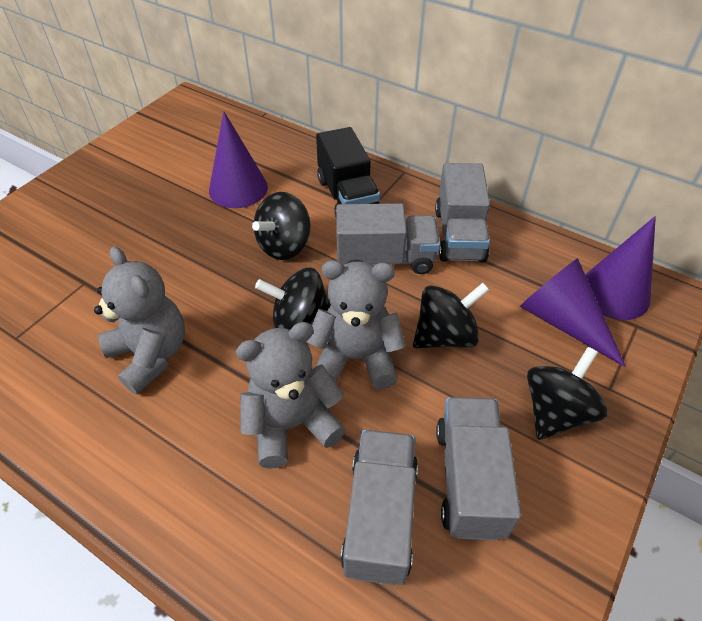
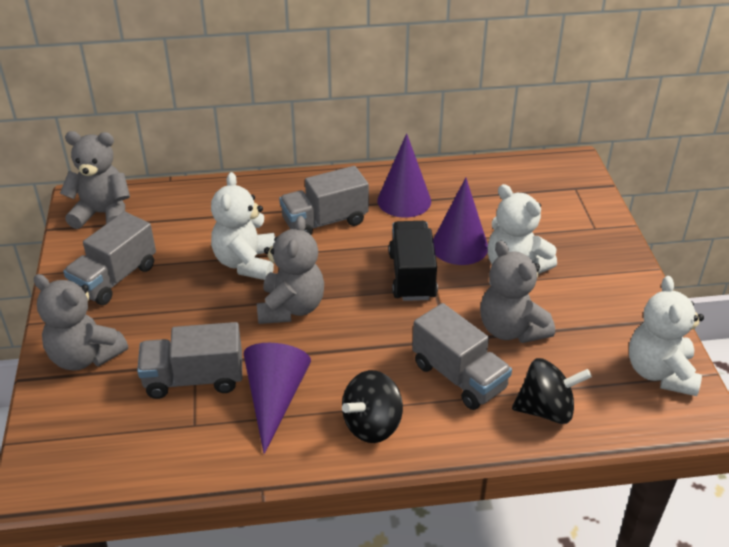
black spinning top: 4 -> 2
grey teddy bear: 3 -> 4
white teddy bear: 0 -> 3

